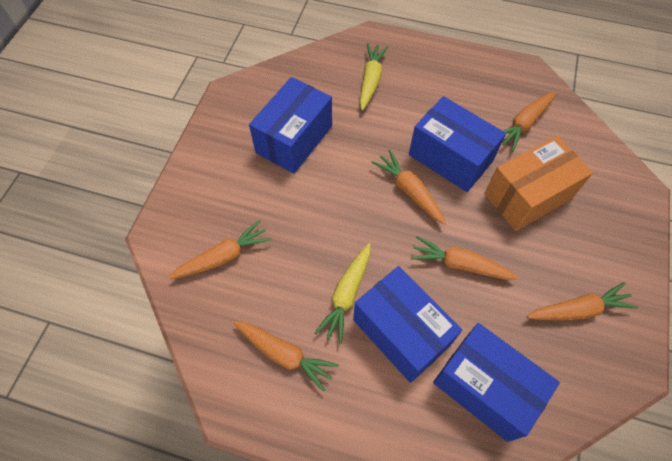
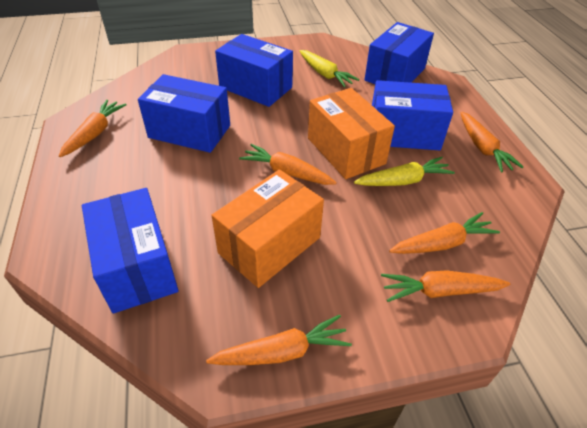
blue box: 4 -> 5
orange box: 1 -> 2

